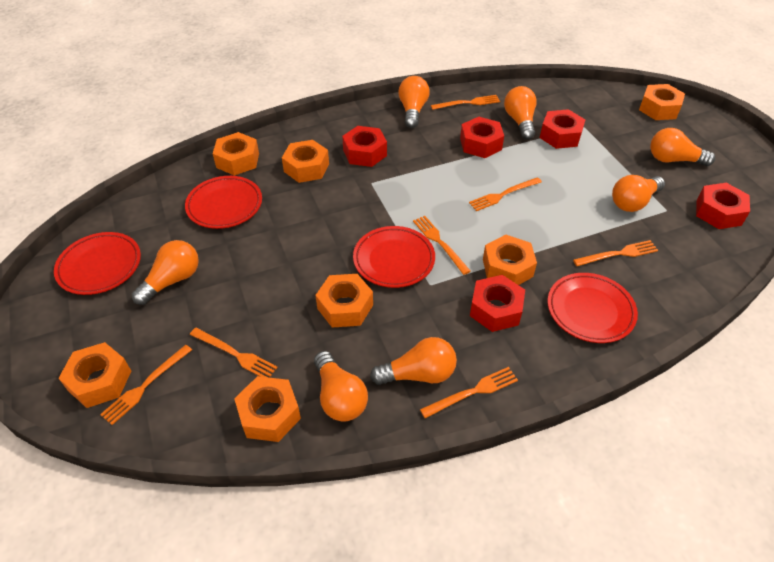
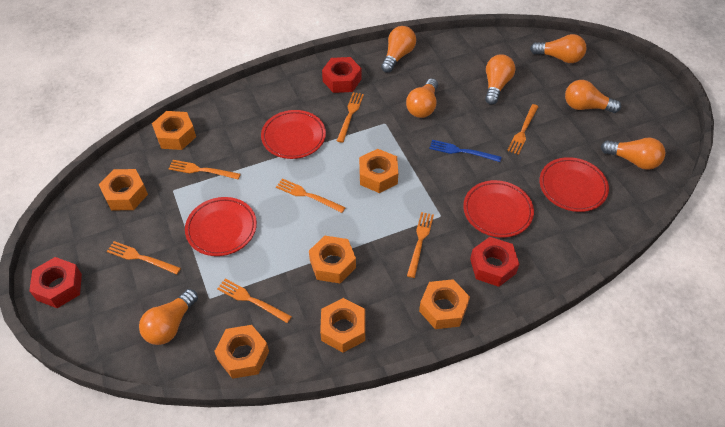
blue fork: 0 -> 1
red nut: 5 -> 3

